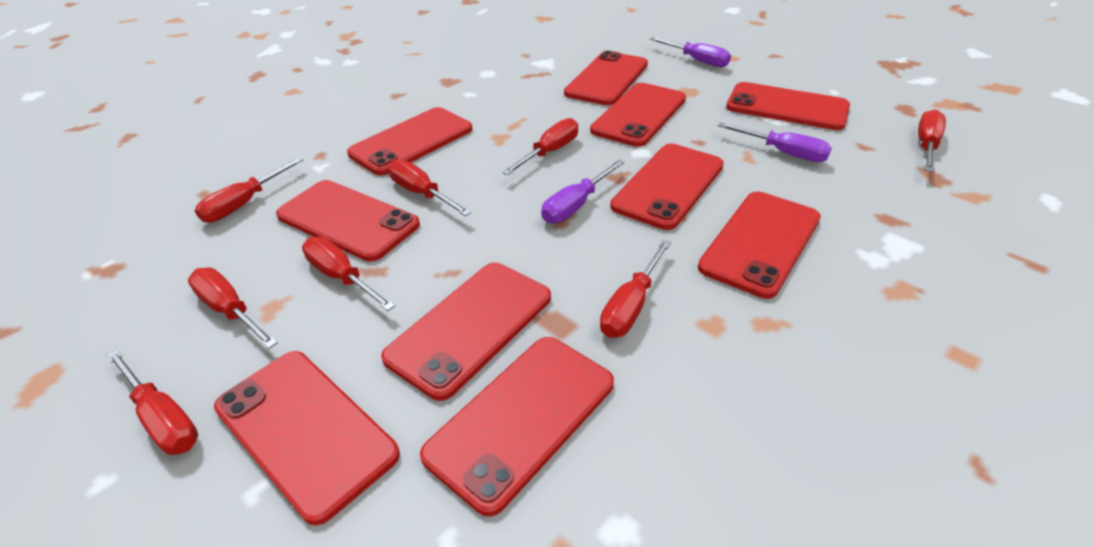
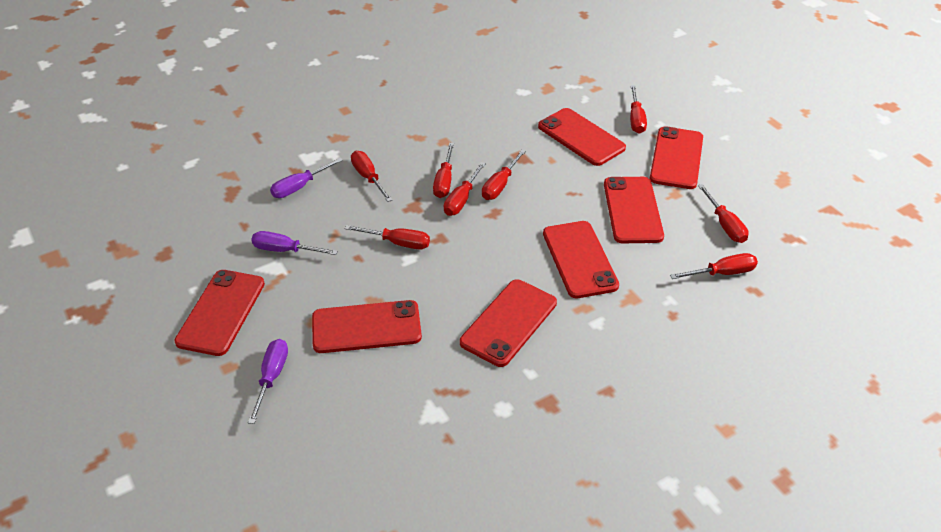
red phone: 10 -> 7

